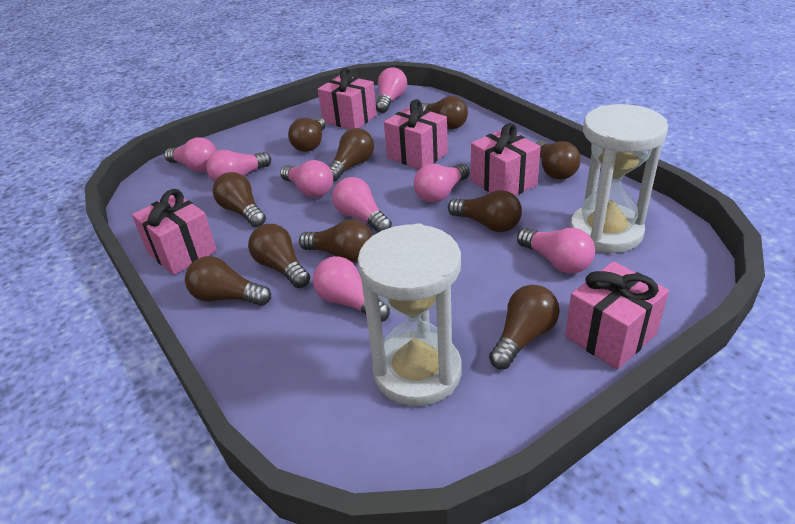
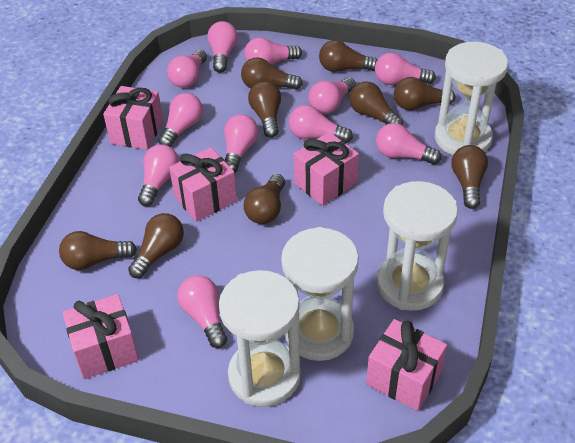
brown light bulb: 10 -> 9
pink light bulb: 8 -> 11
white hourglass: 2 -> 4

